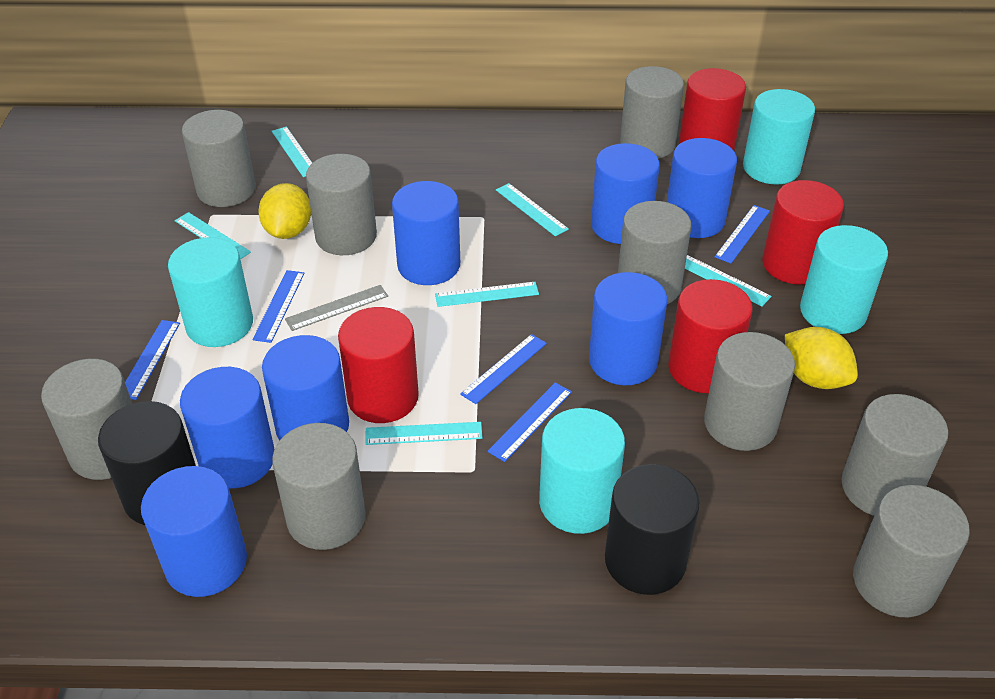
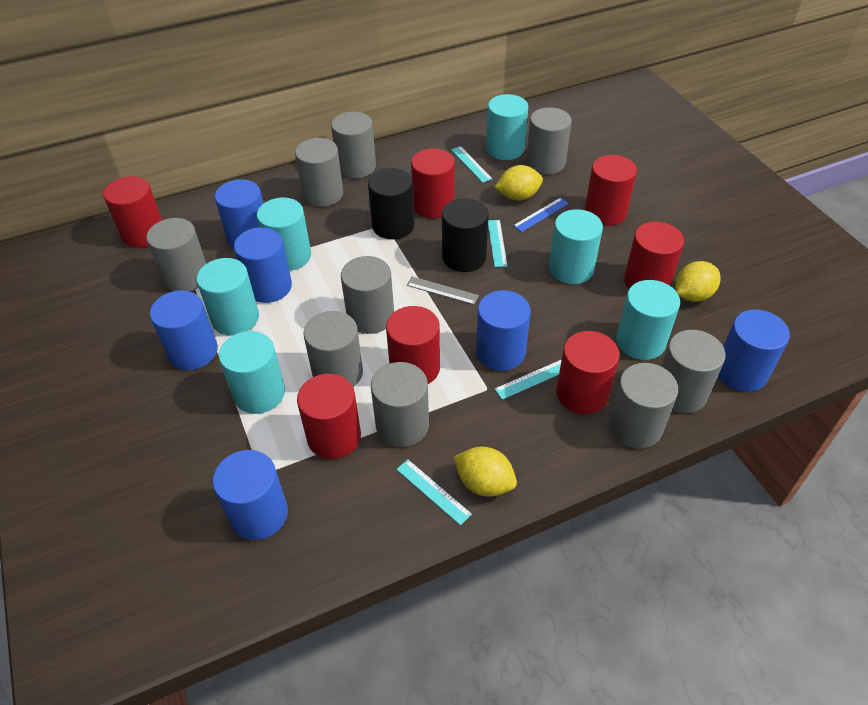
blue cylinder: 7 -> 6
blue ruler: 5 -> 1
red cylinder: 4 -> 7
turquoise cylinder: 4 -> 6
turquoise ruler: 6 -> 4
yellow lemon: 2 -> 3

